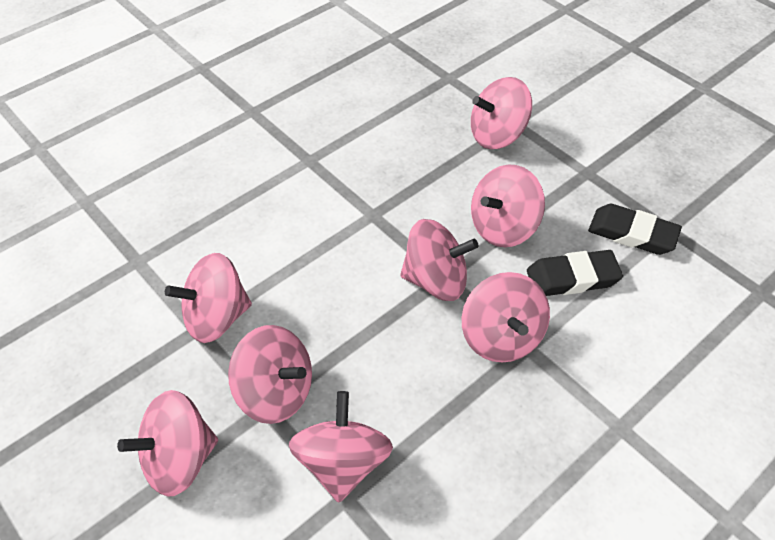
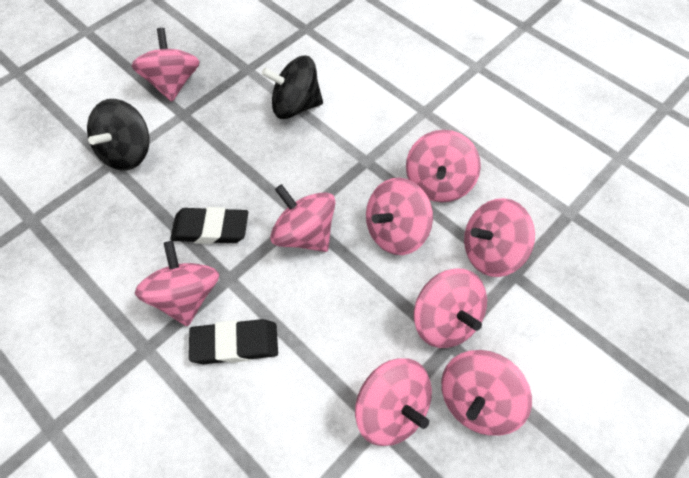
black spinning top: 0 -> 2
pink spinning top: 8 -> 9

